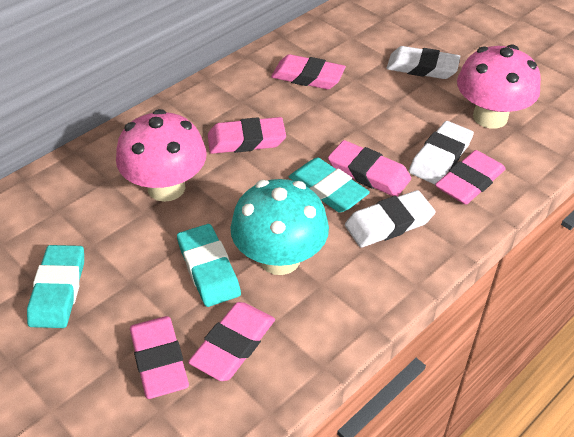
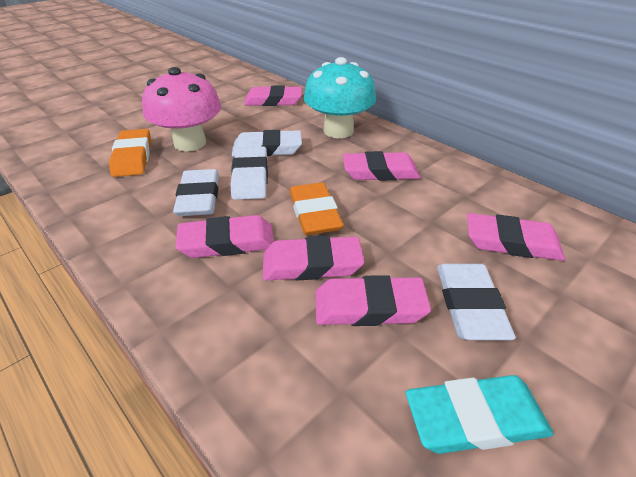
orange eraser: 0 -> 2
pink mushroom: 2 -> 1
turquoise eraser: 3 -> 1
white eraser: 3 -> 4

